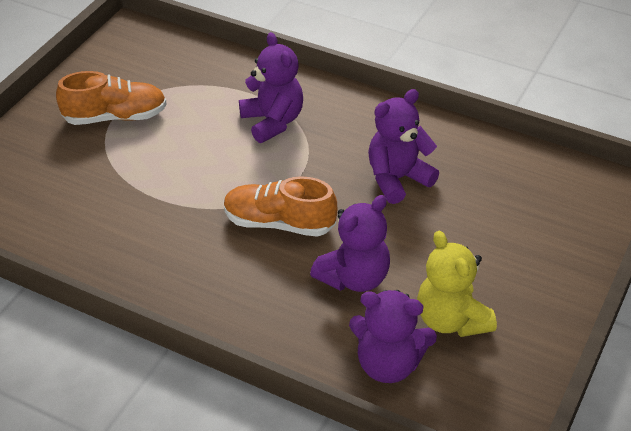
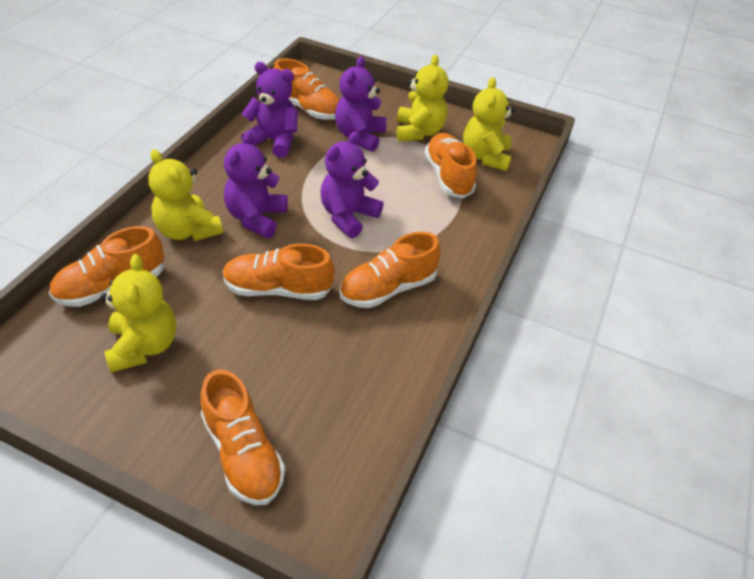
orange shoe: 2 -> 6
yellow teddy bear: 1 -> 4

